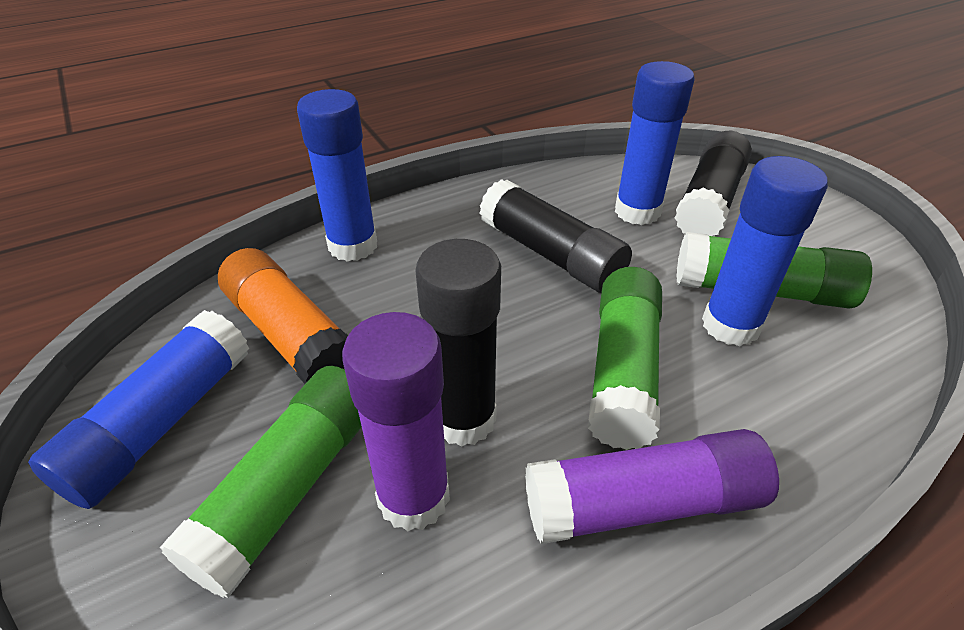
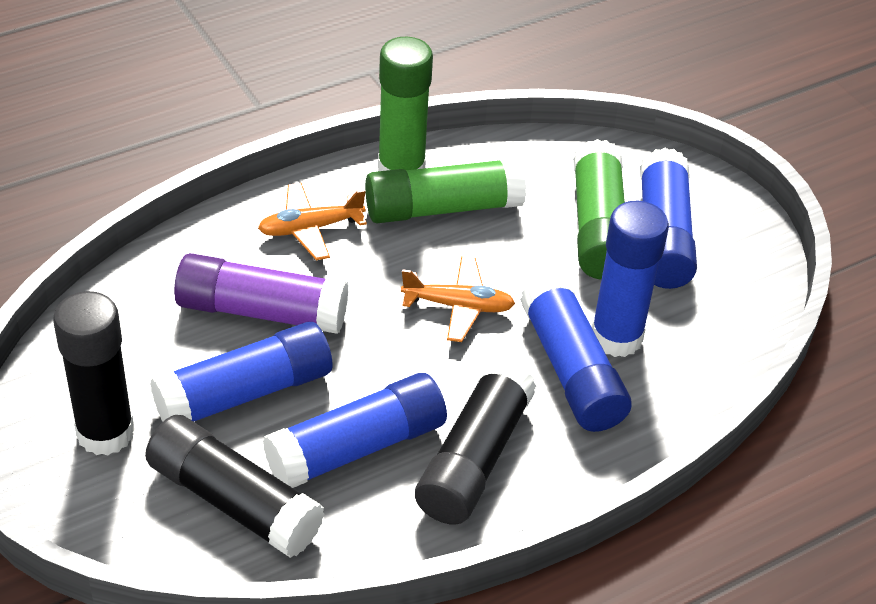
blue glue stick: 4 -> 5
orange glue stick: 1 -> 0
orange plane: 0 -> 2
purple glue stick: 2 -> 1

